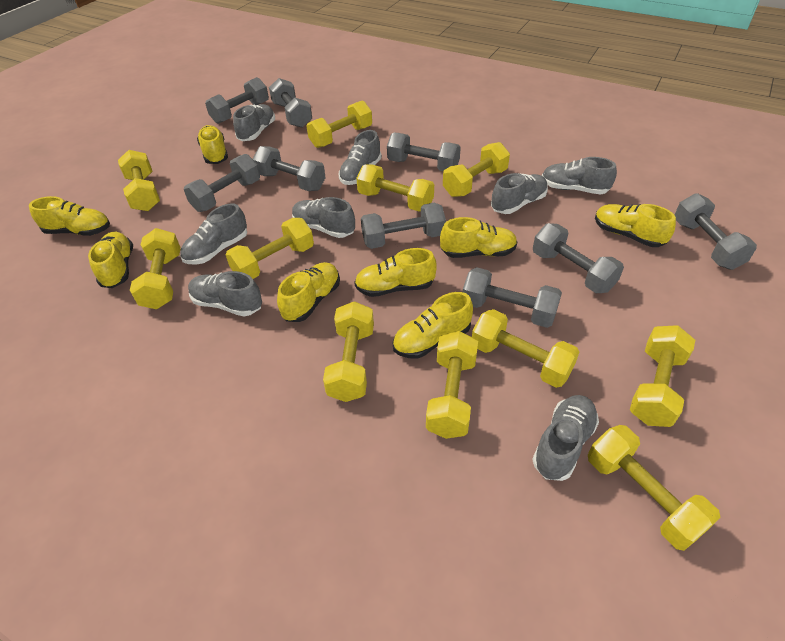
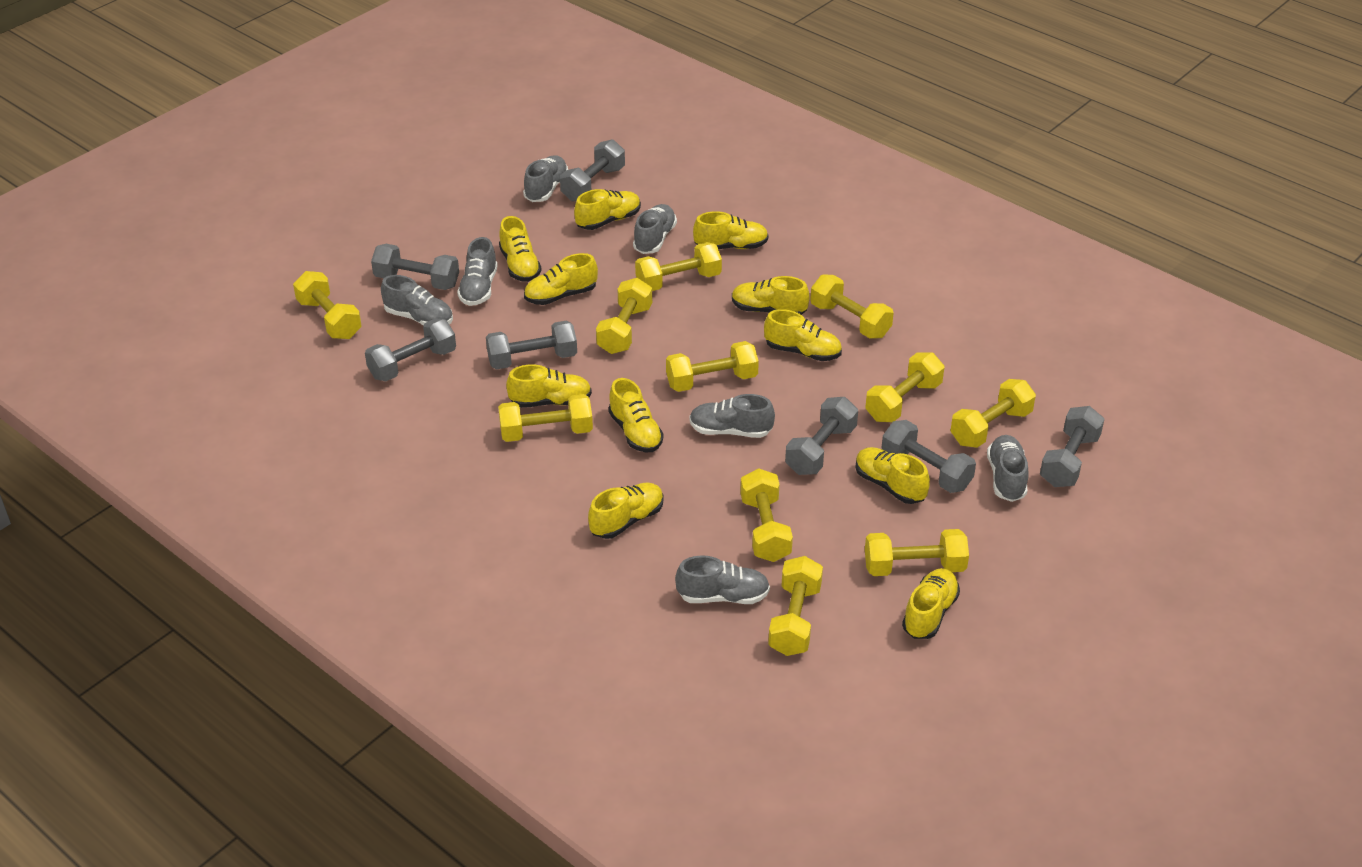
grey dumbbell: 9 -> 7
grey shoe: 8 -> 7
yellow shoe: 8 -> 11

